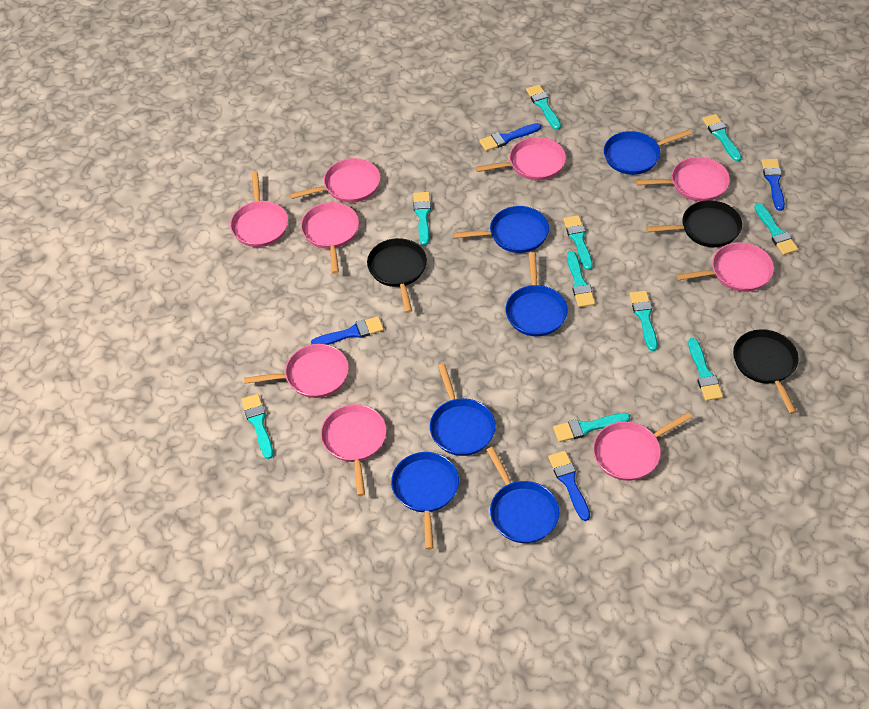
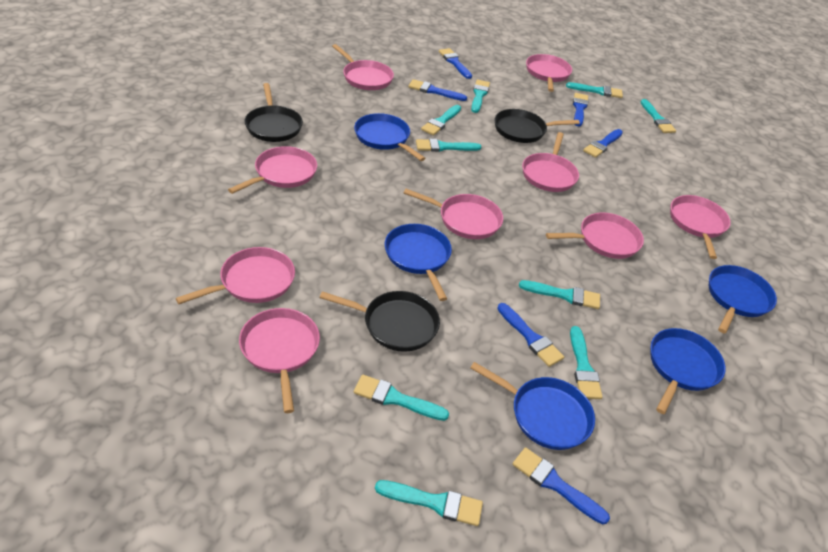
blue brush: 4 -> 6
blue pan: 6 -> 5
turquoise brush: 10 -> 9

